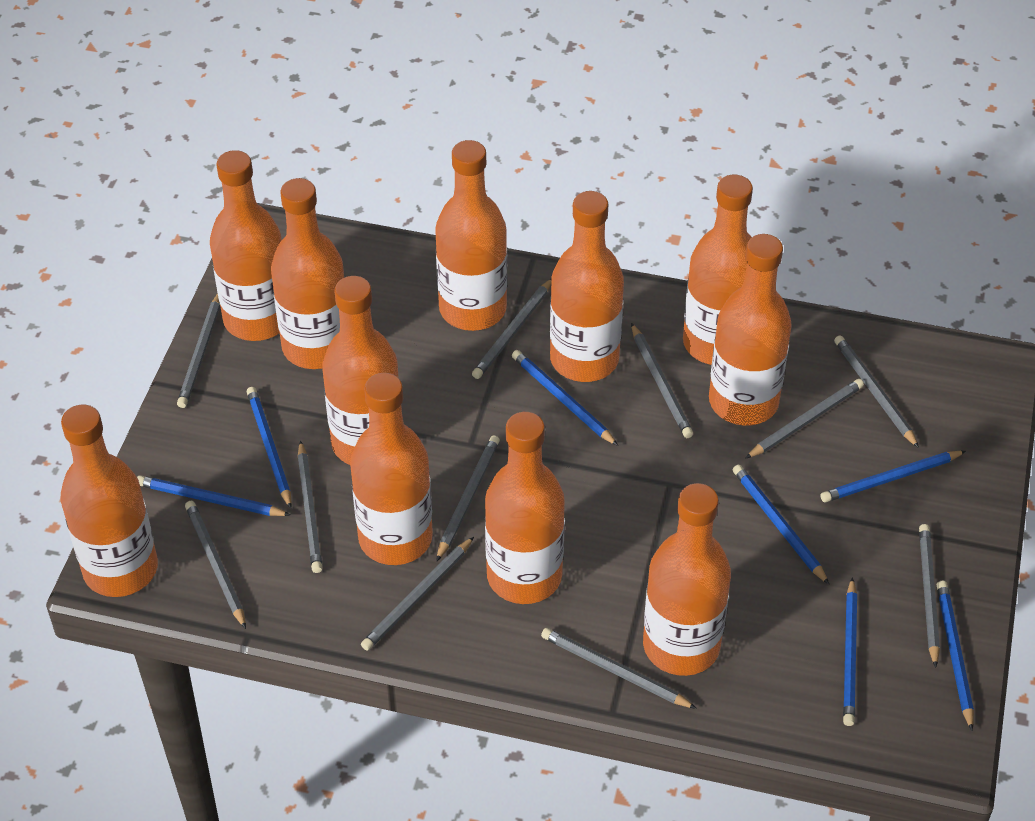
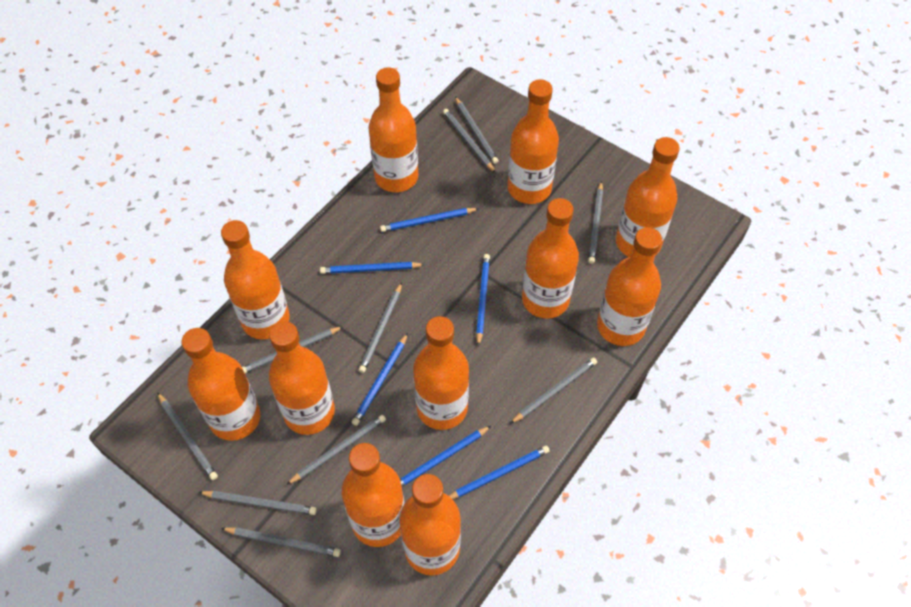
blue pencil: 7 -> 6
grey pencil: 11 -> 10

